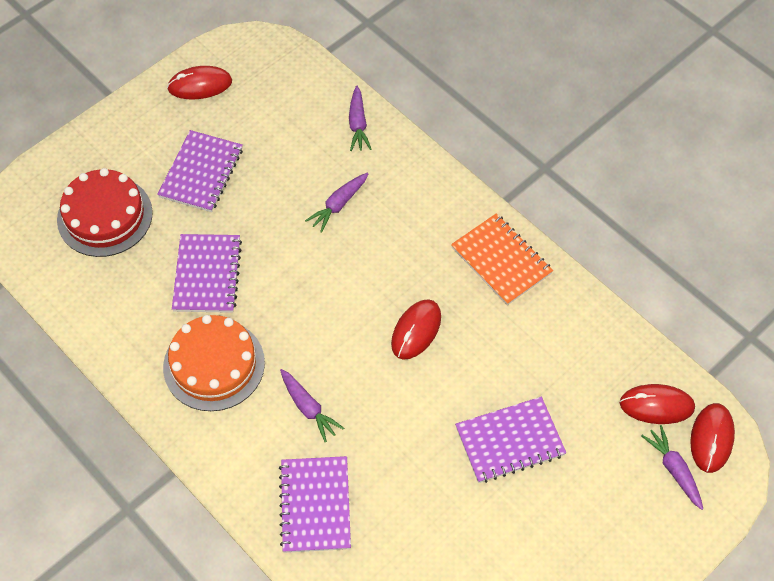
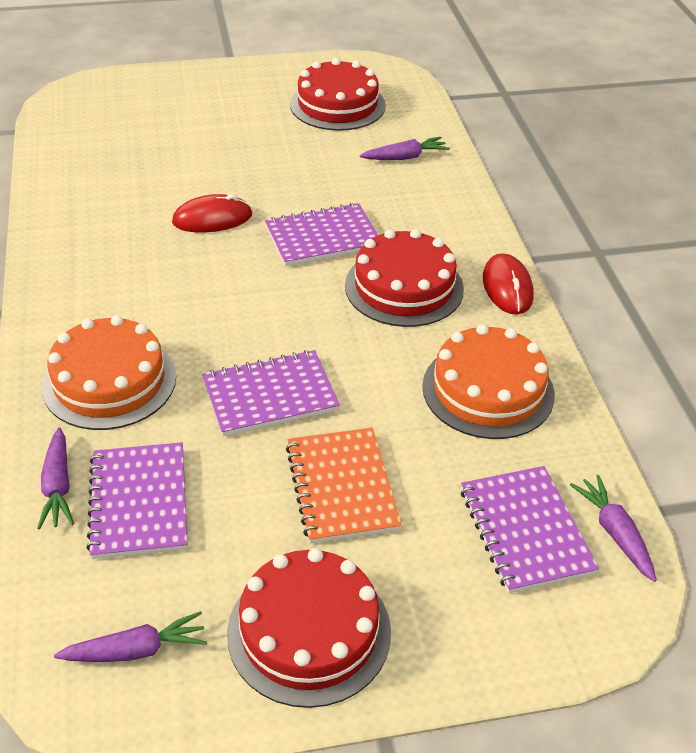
orange cake: 1 -> 2
red cake: 1 -> 3
red mouse: 4 -> 2

